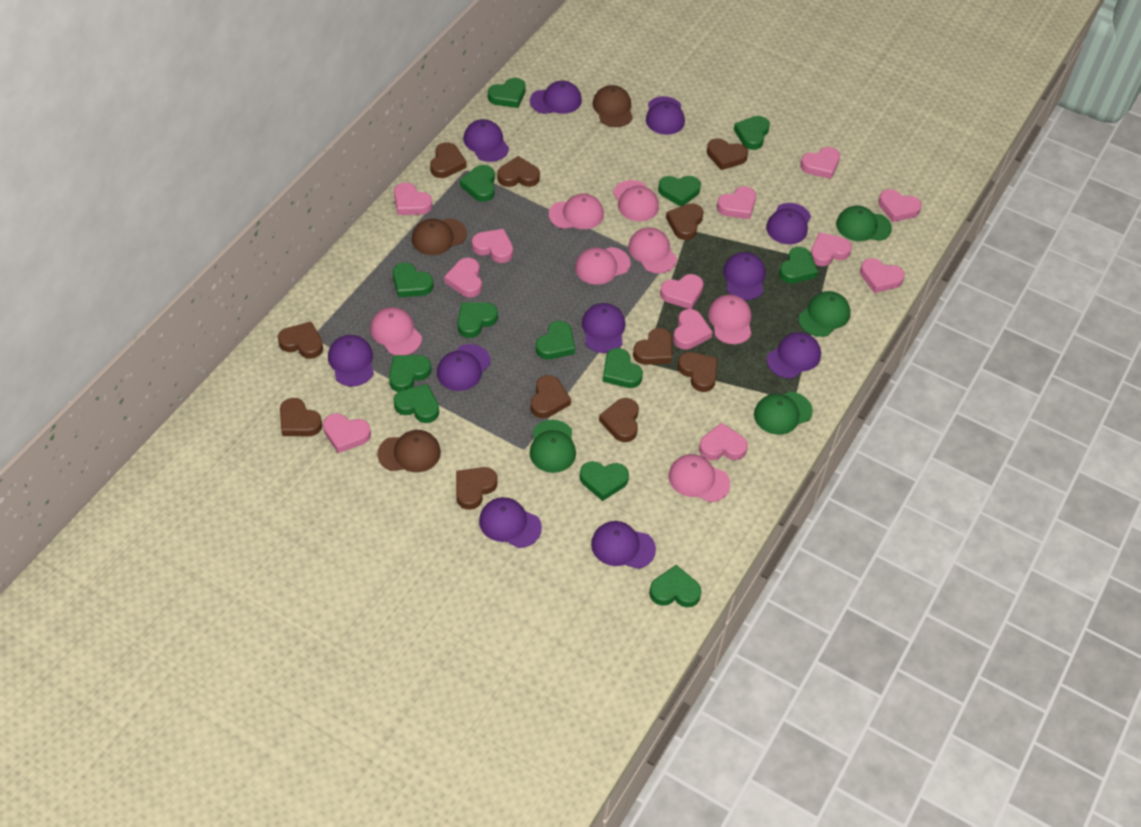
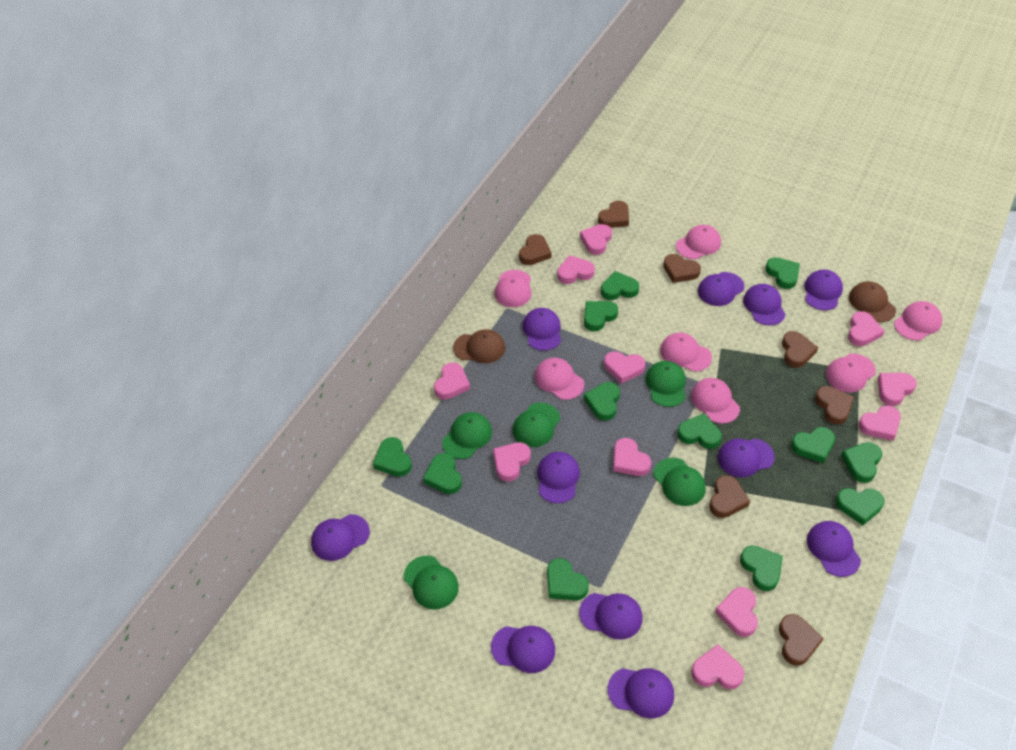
brown cap: 3 -> 2
brown heart: 11 -> 7
green cap: 4 -> 5
green heart: 13 -> 12
pink heart: 12 -> 11

